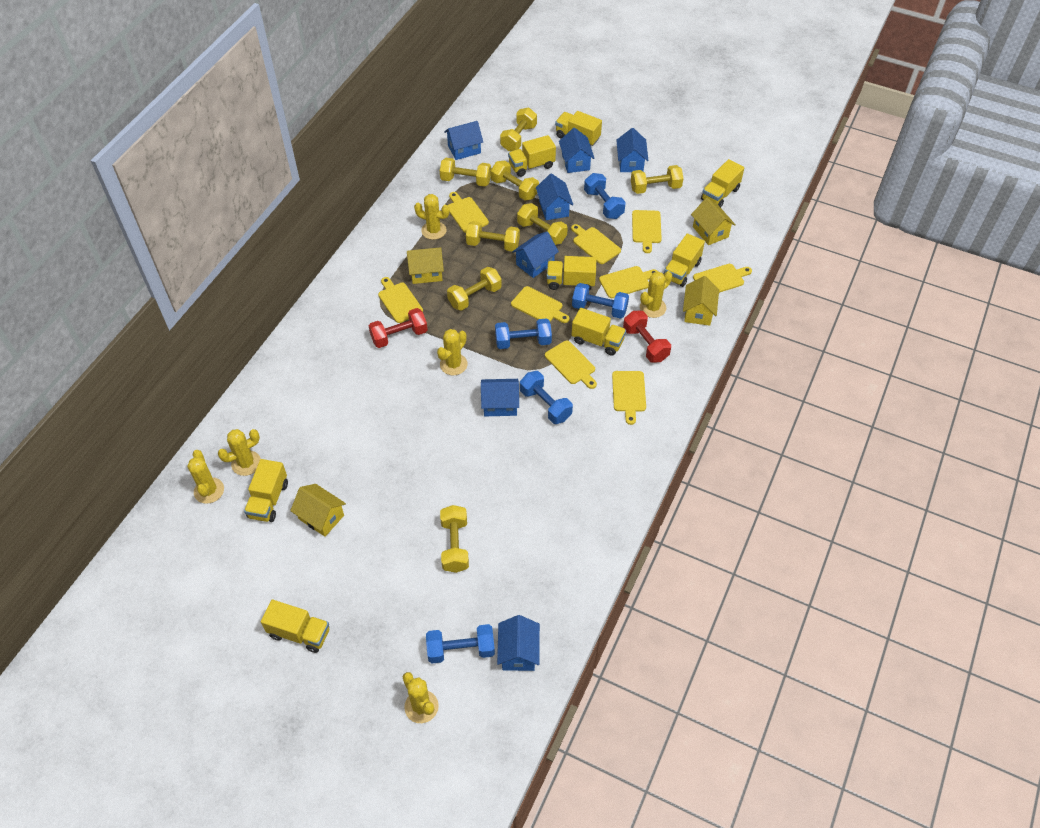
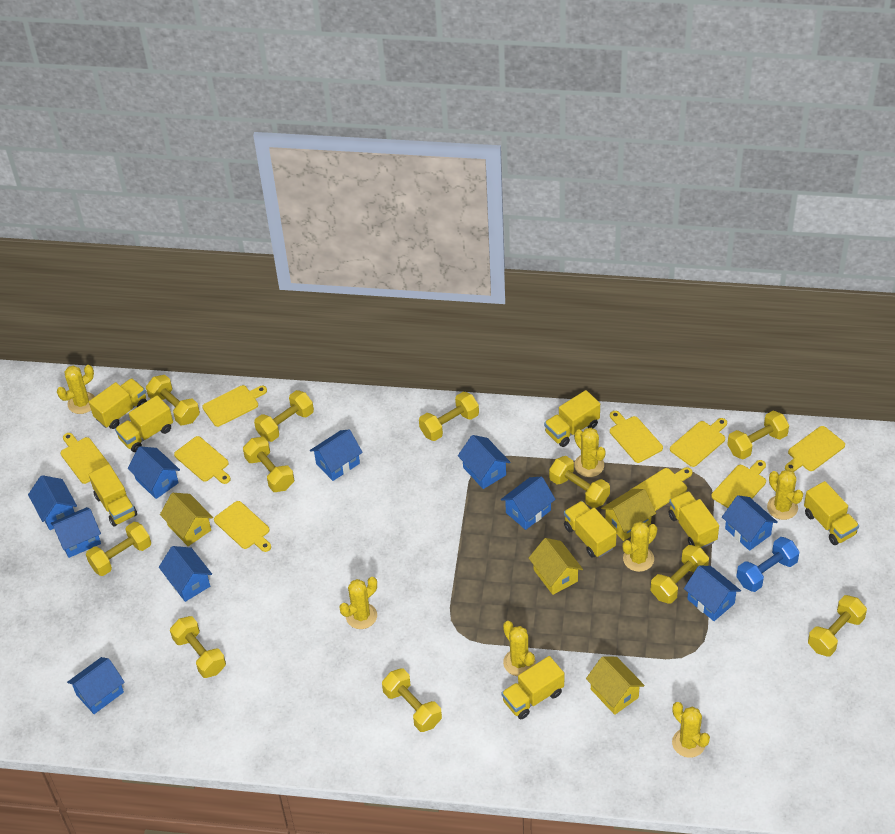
blue dumbbell: 5 -> 1
blue house: 7 -> 10
red dumbbell: 2 -> 0
yellow cactus: 6 -> 7
yellow dumbbell: 8 -> 11

